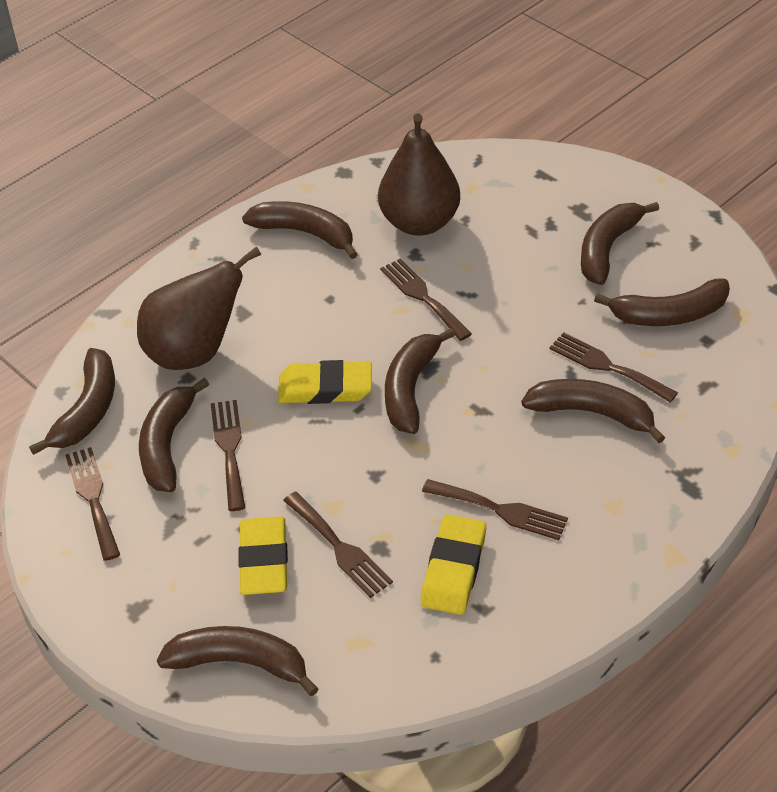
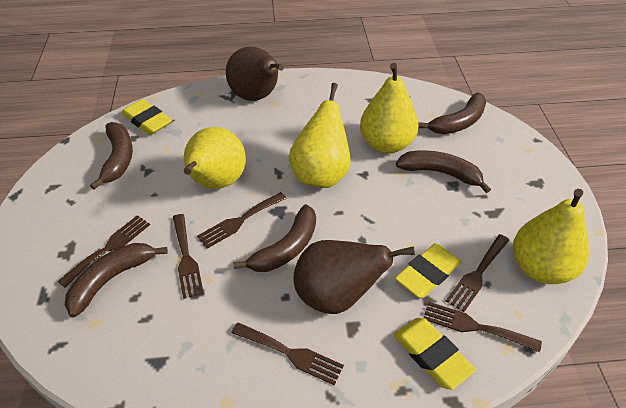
brown banana: 8 -> 5
yellow pear: 0 -> 4

